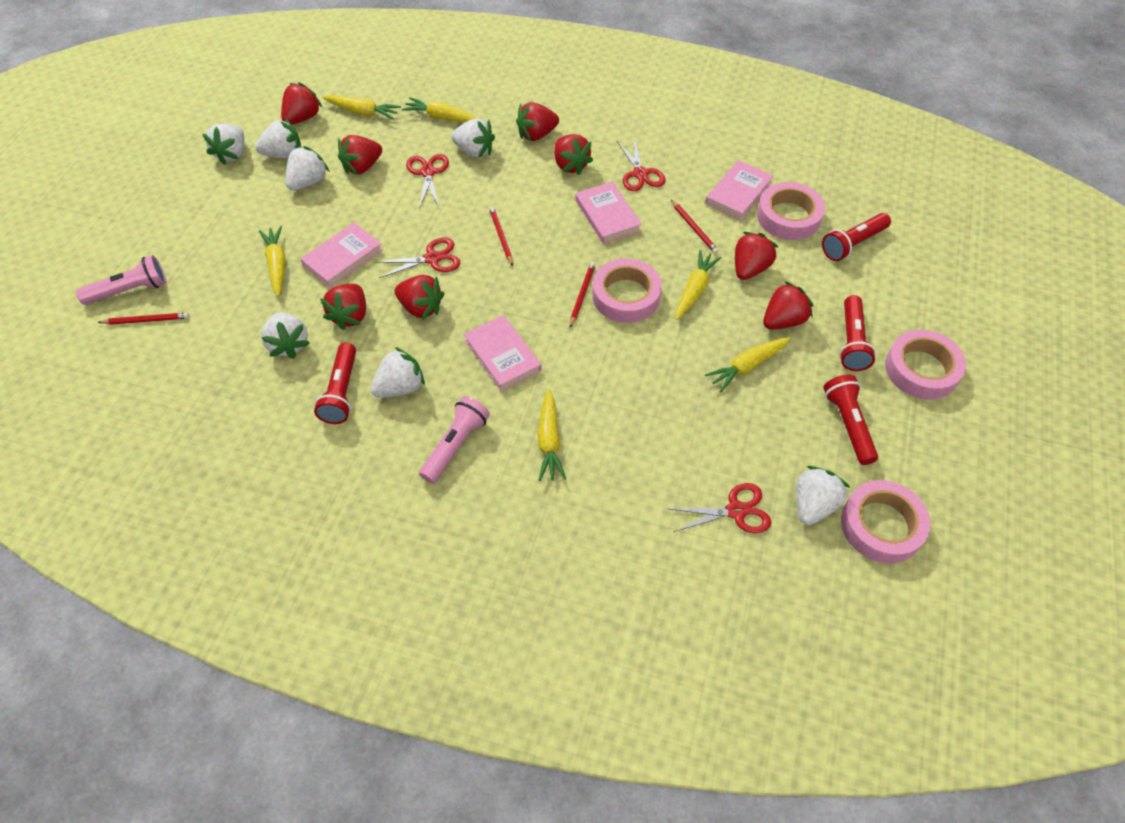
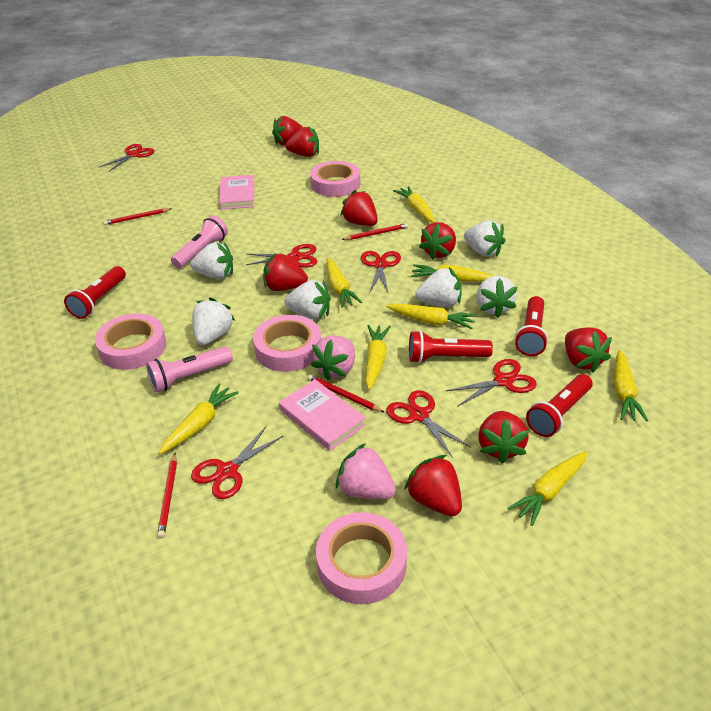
pink book: 4 -> 2
pink strawberry: 0 -> 2
red scissors: 4 -> 6
white strawberry: 7 -> 6
yellow carrot: 6 -> 8

